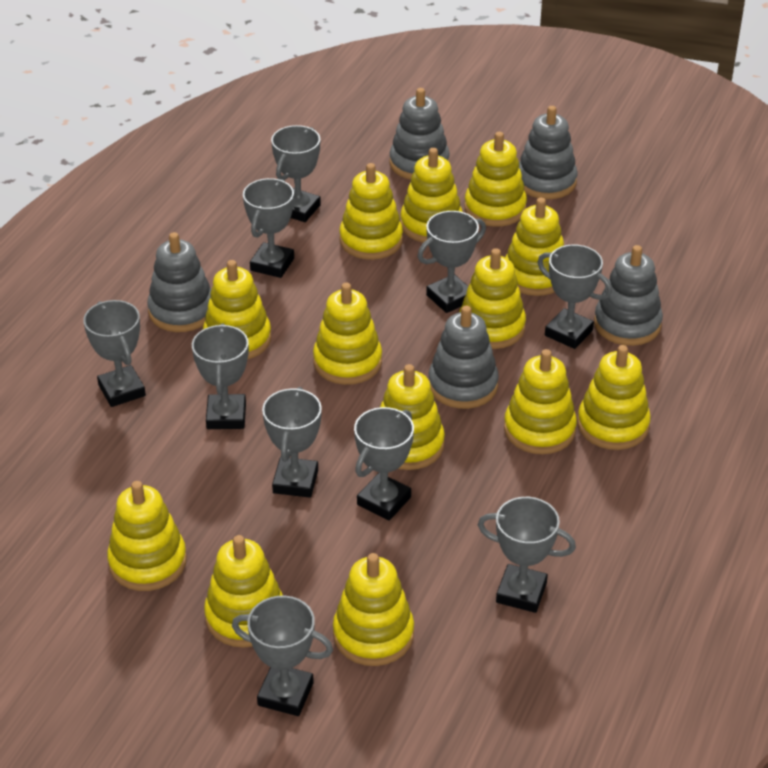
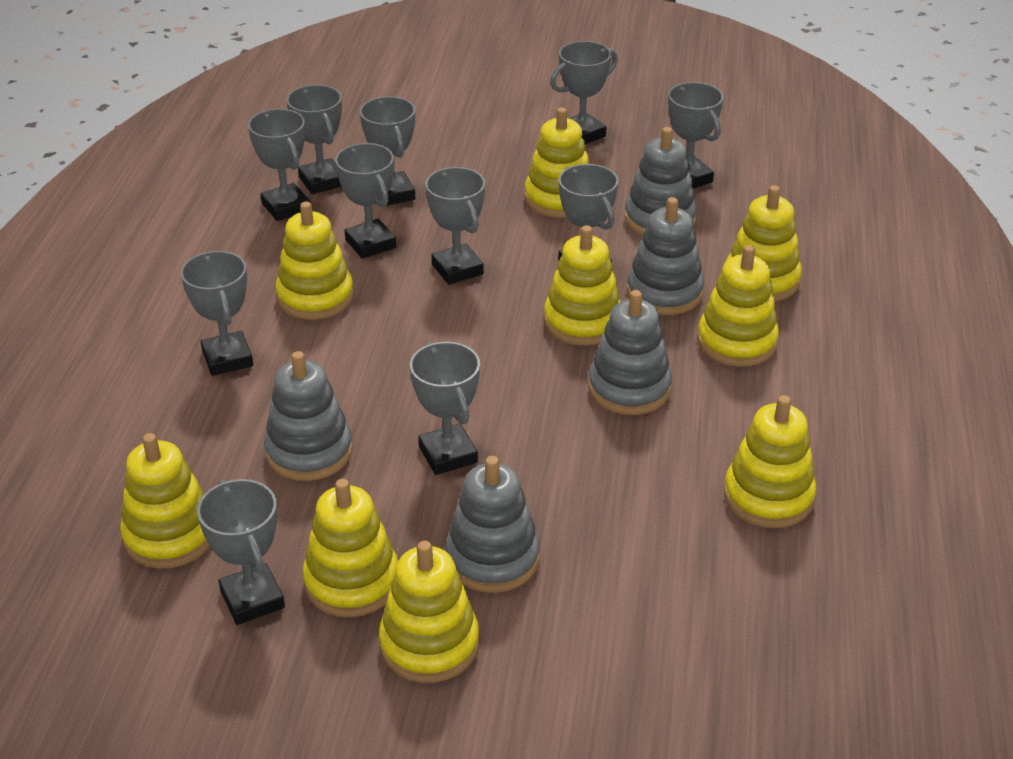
grey trophy: 10 -> 11
yellow stacking toy: 13 -> 9

